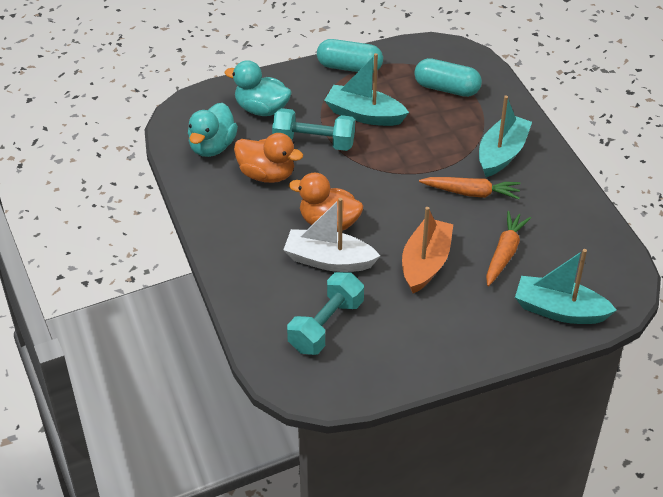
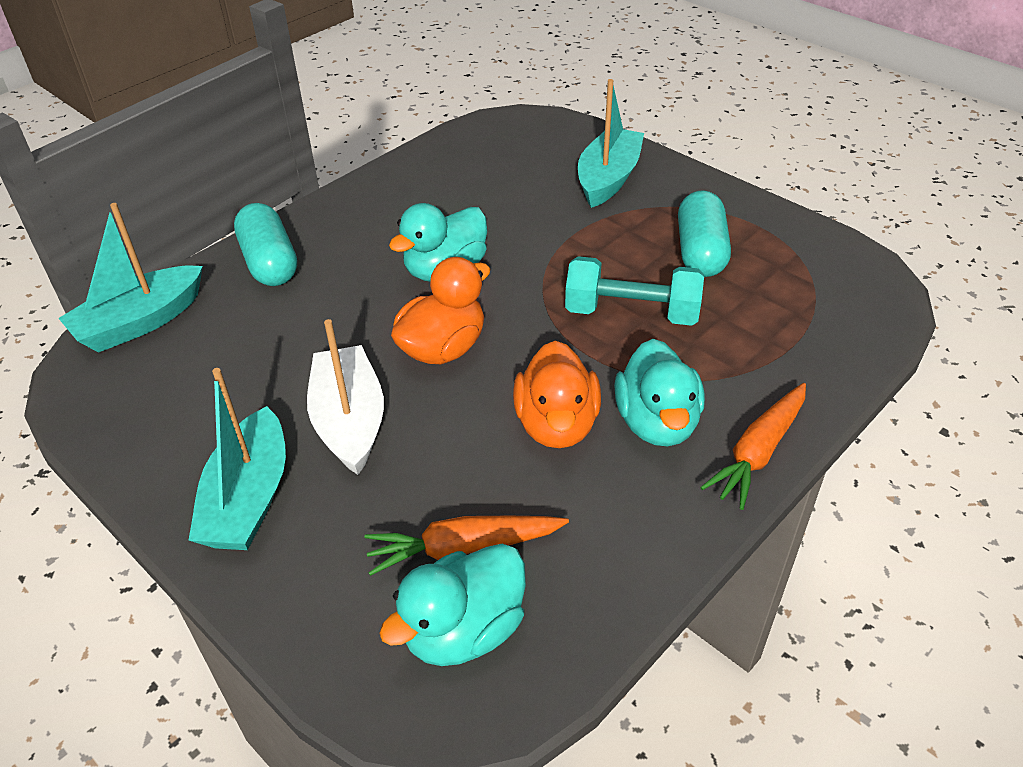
orange boat: 1 -> 0
turquoise duck: 2 -> 3
turquoise dumbbell: 2 -> 1

